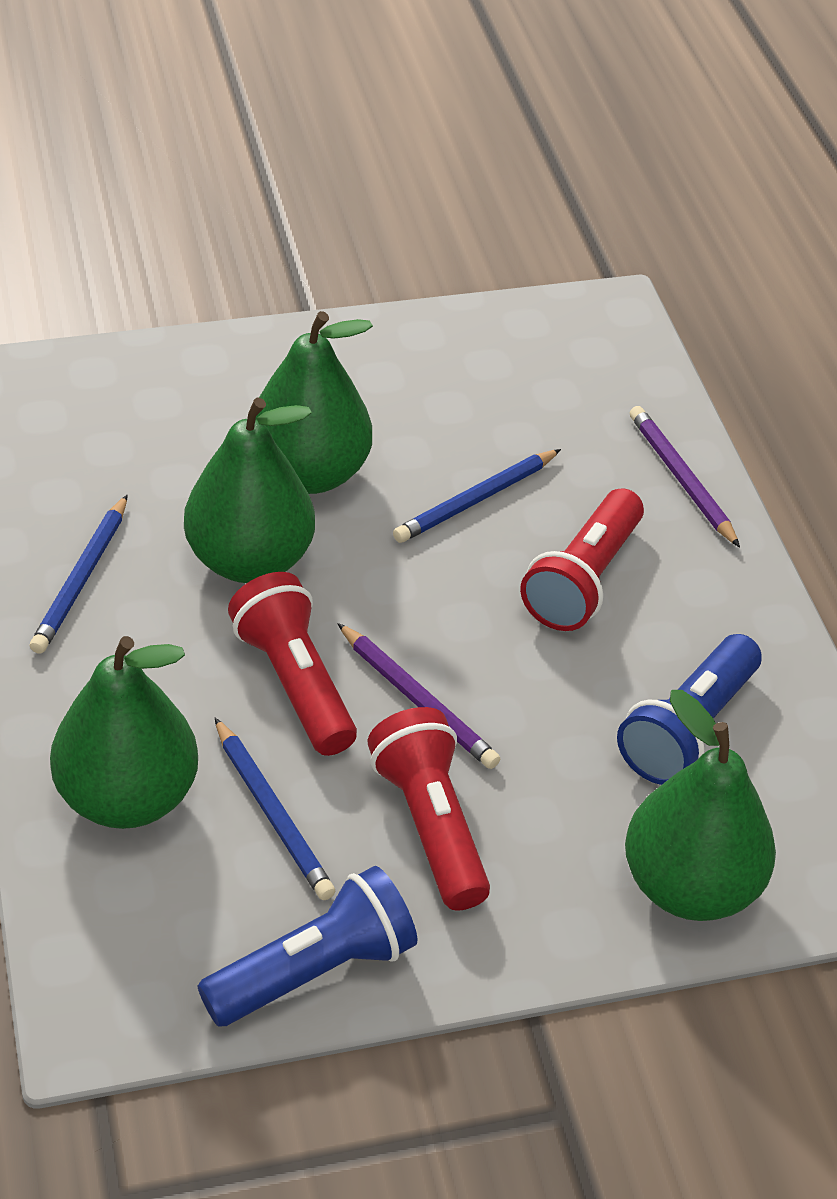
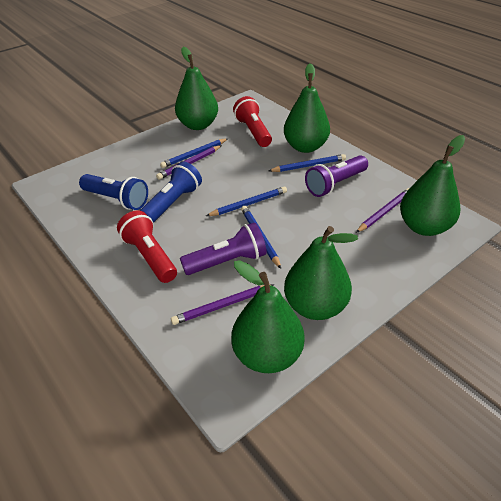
blue pencil: 3 -> 4
green pear: 4 -> 5
purple flashlight: 0 -> 2
purple pencil: 2 -> 3
red flashlight: 3 -> 2

